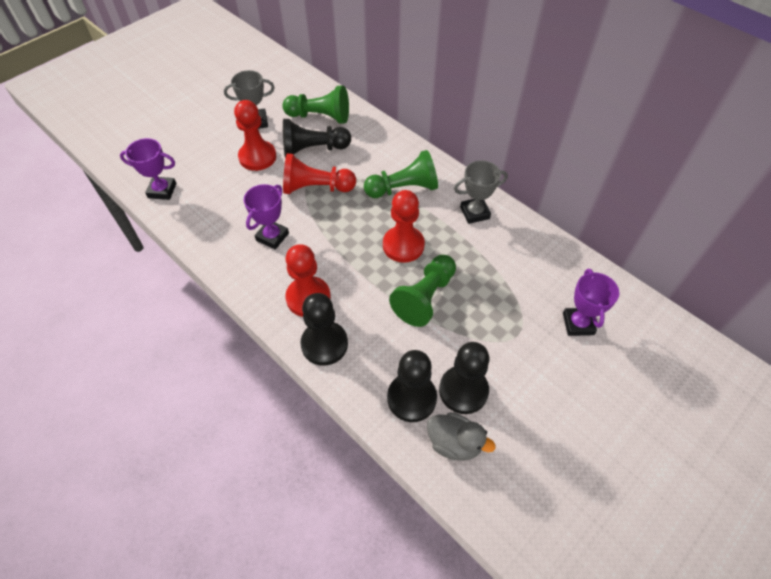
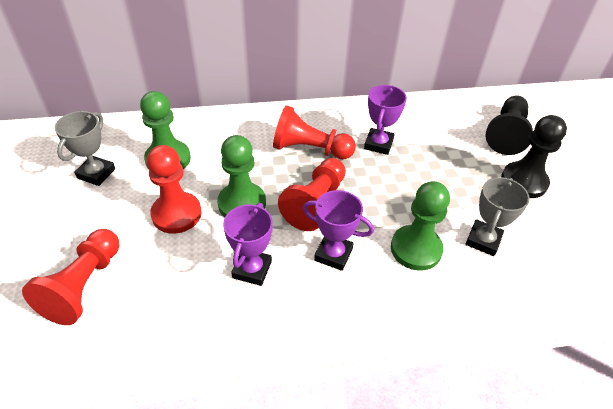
black pawn: 4 -> 2
grey duck: 1 -> 0

